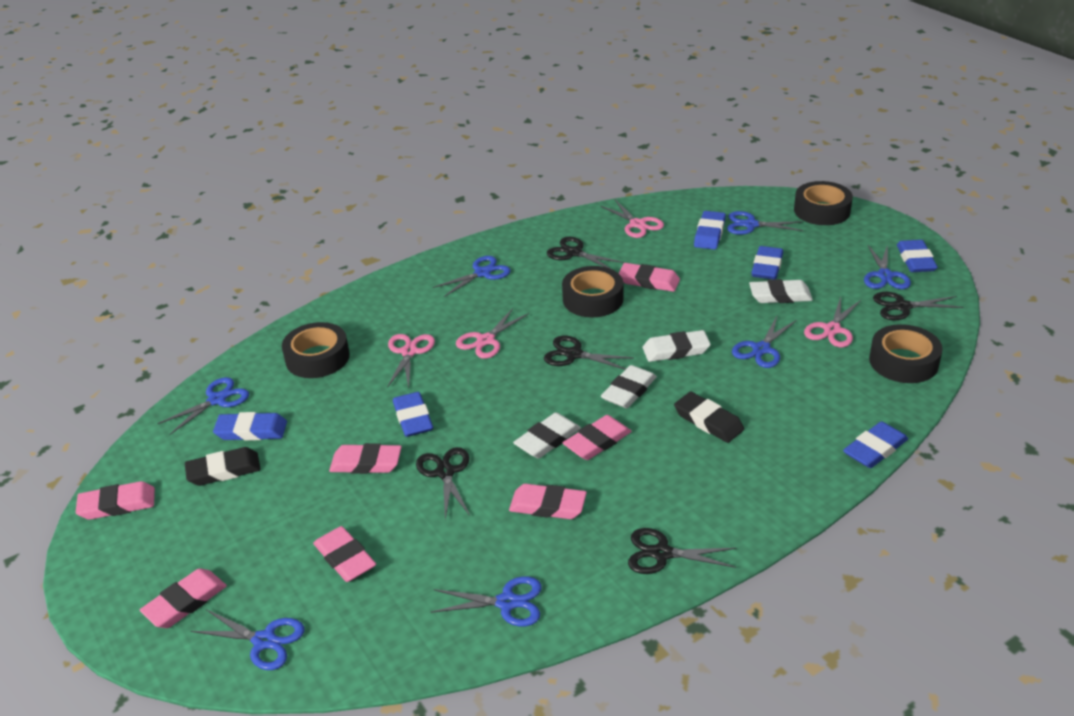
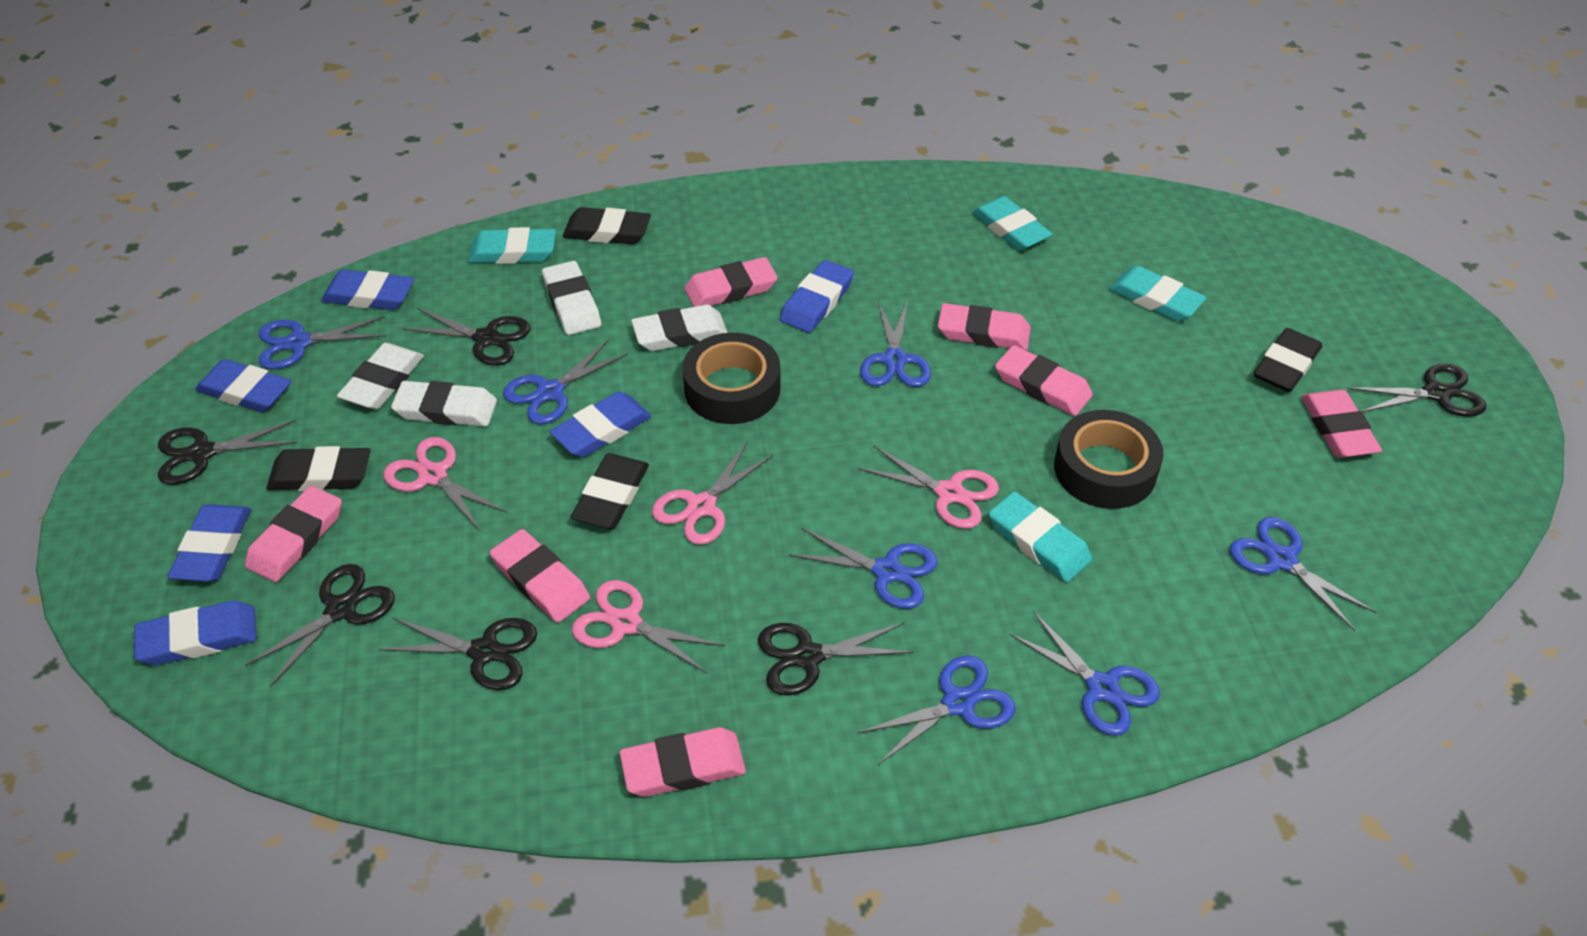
black eraser: 2 -> 4
black scissors: 5 -> 6
black tape: 4 -> 2
turquoise eraser: 0 -> 4

